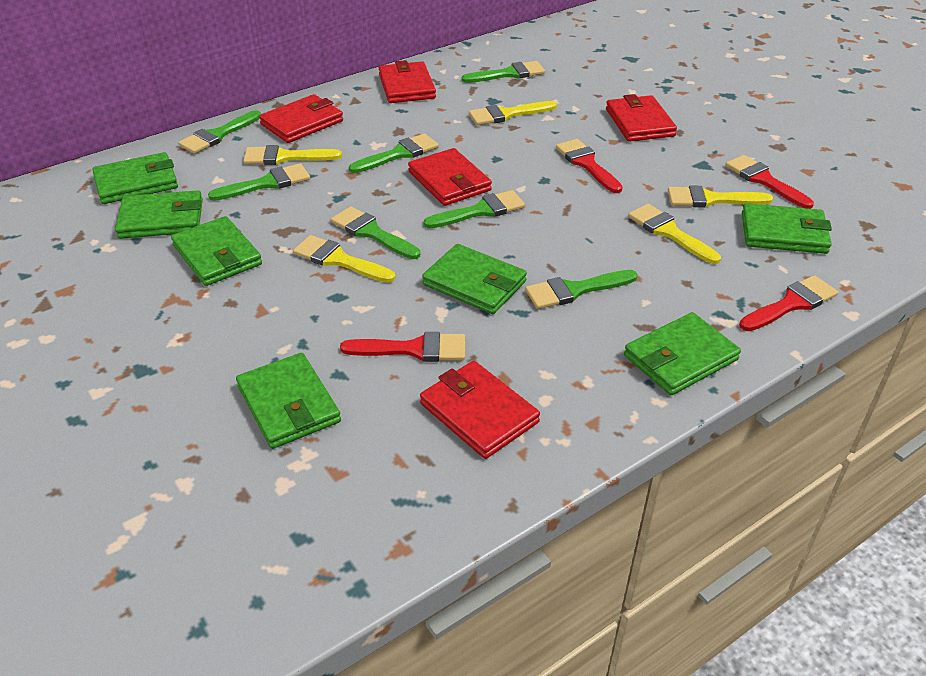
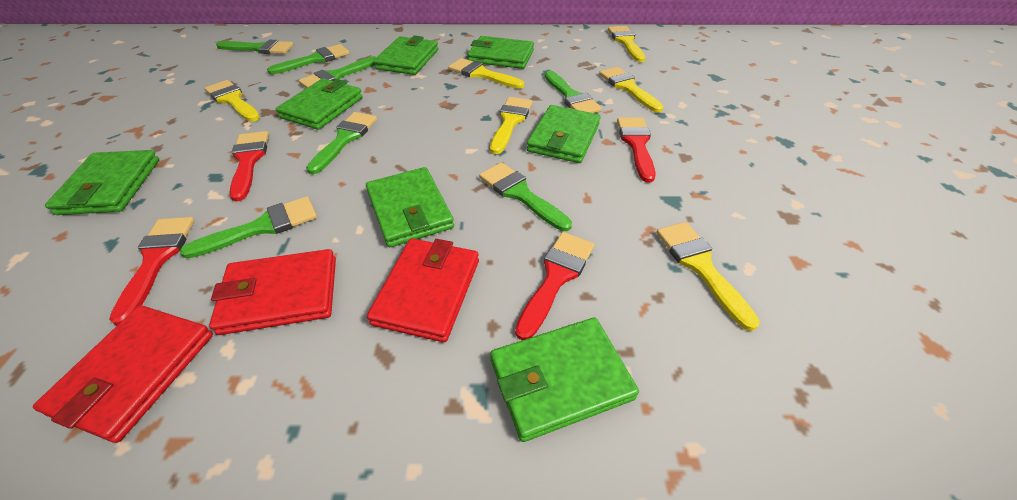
red wallet: 5 -> 3
yellow brush: 5 -> 6

